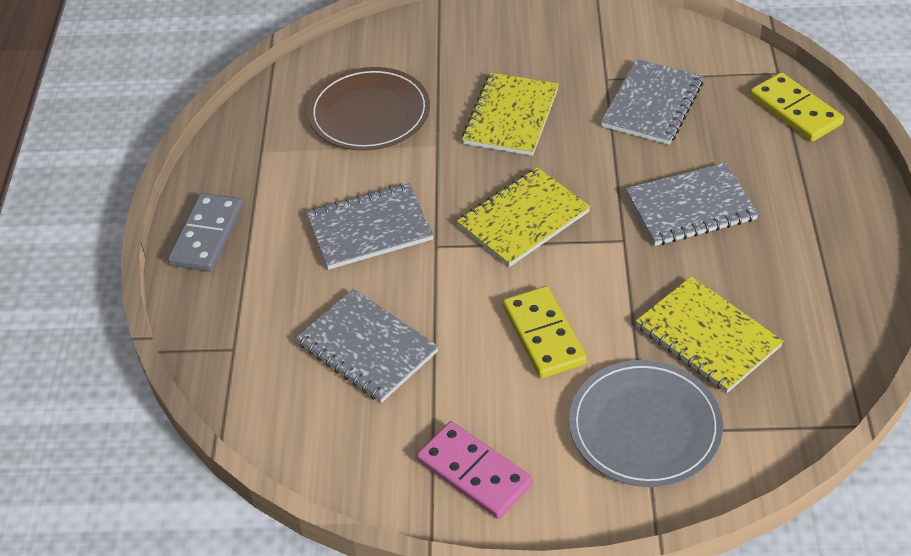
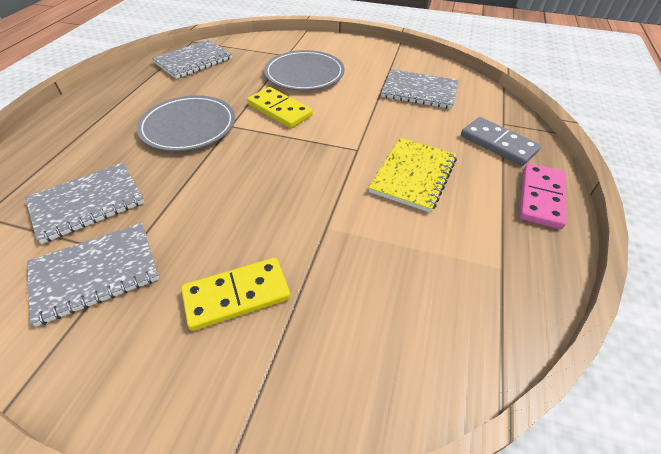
brown plate: 1 -> 0
grey plate: 1 -> 2
yellow notebook: 3 -> 1

